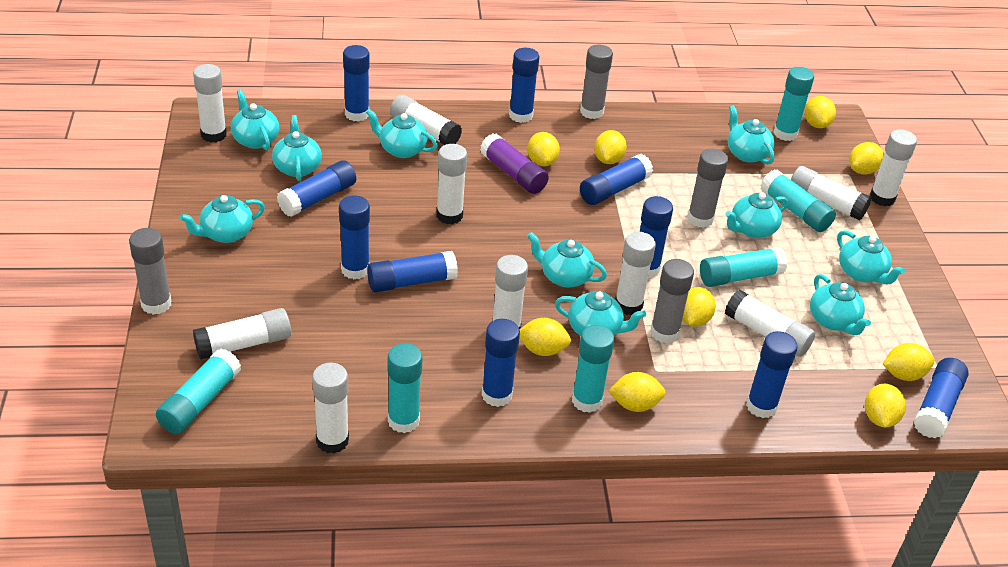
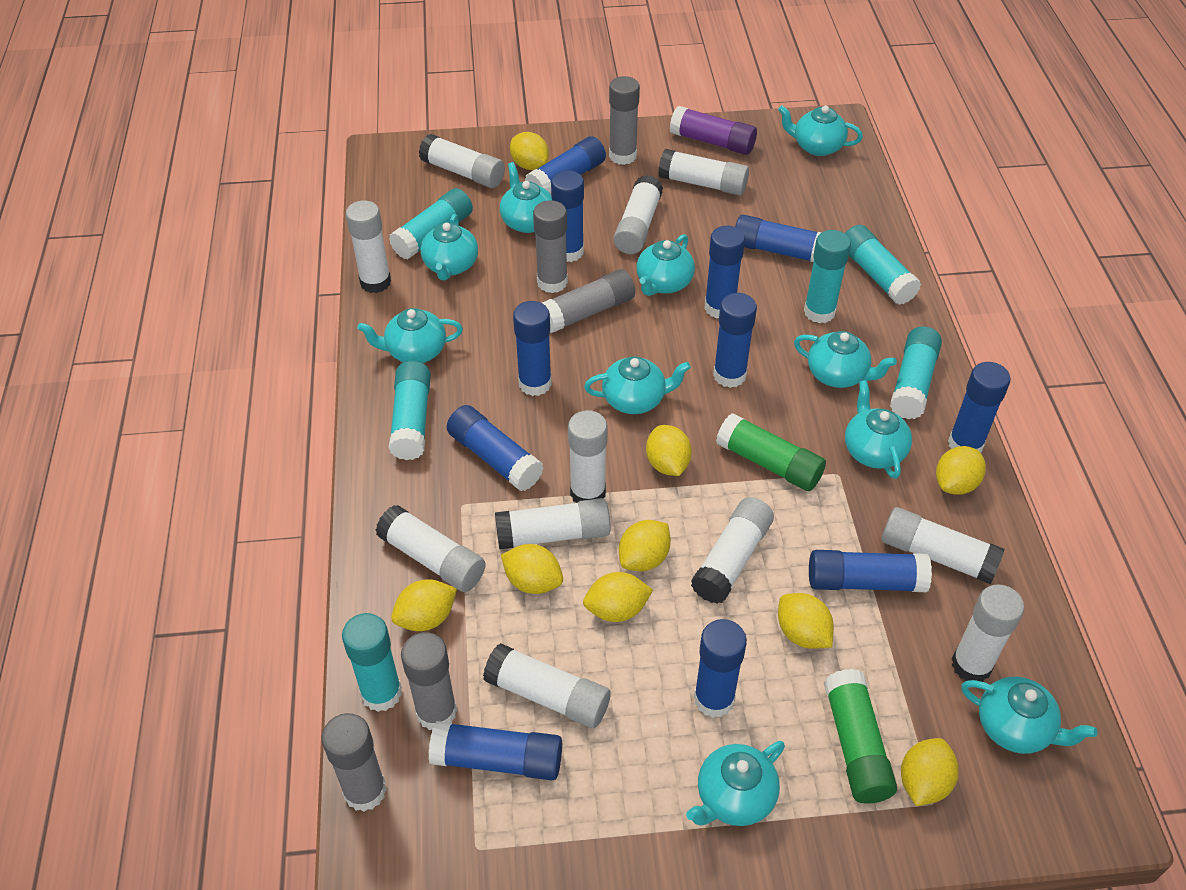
blue glue stick: 10 -> 11
green glue stick: 0 -> 2
grey glue stick: 4 -> 5
white glue stick: 10 -> 11

